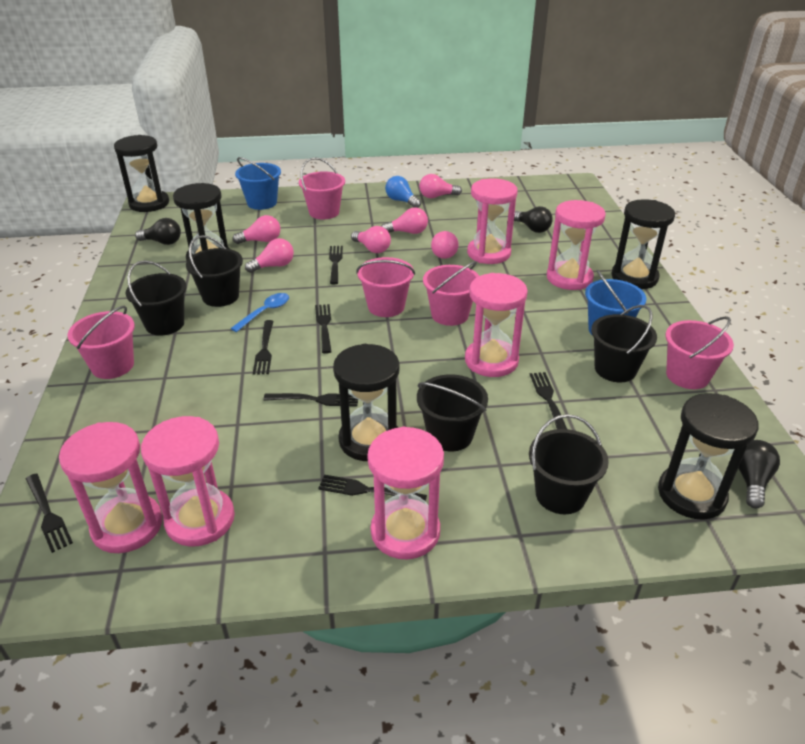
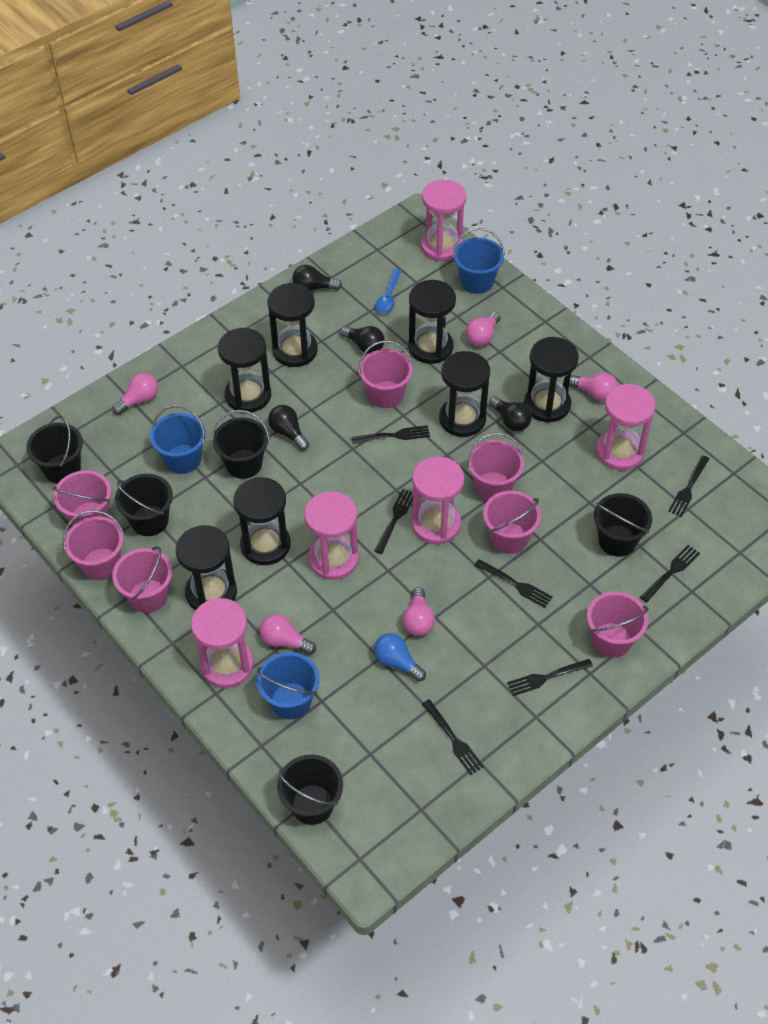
black hourglass: 5 -> 7
black light bulb: 3 -> 4
blue bucket: 2 -> 3
pink bucket: 5 -> 7
pink hourglass: 6 -> 5
pink light bulb: 6 -> 5

